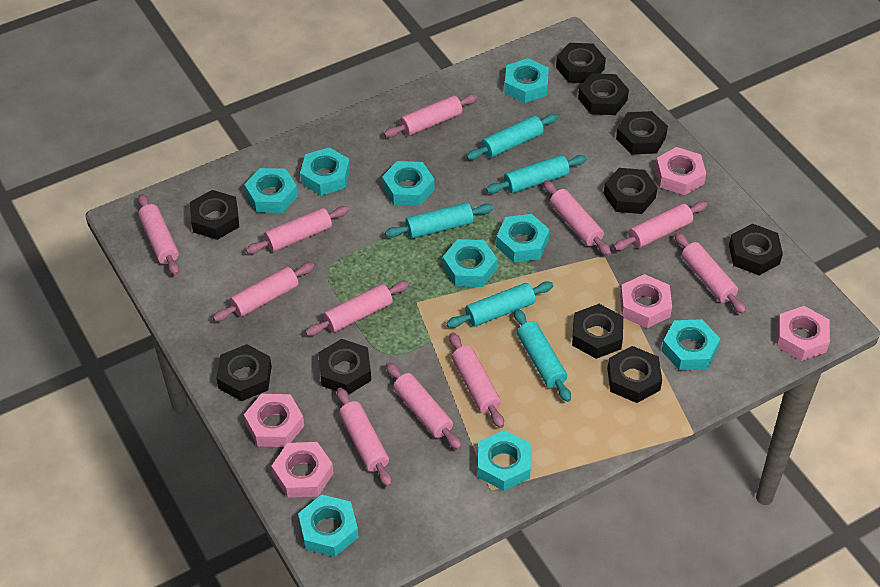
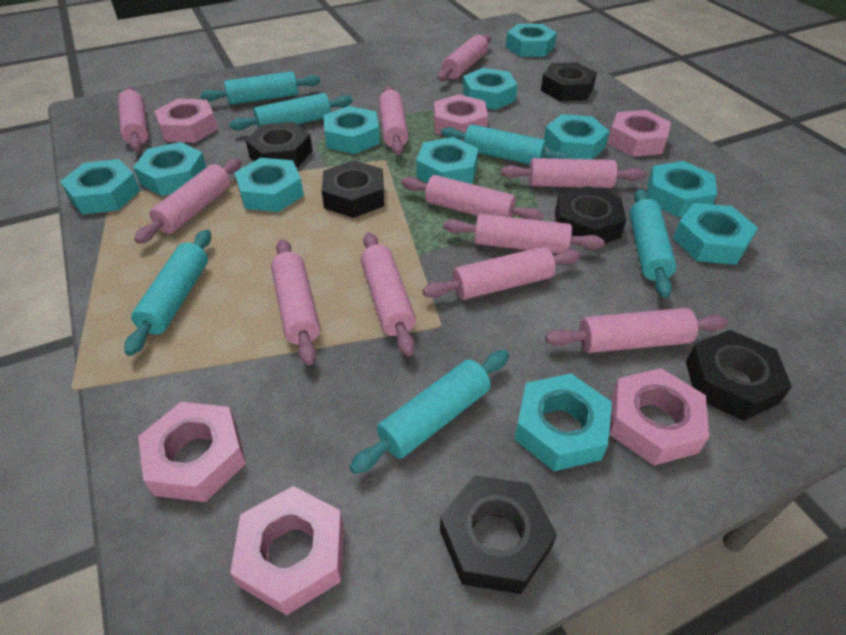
black nut: 10 -> 6
pink nut: 5 -> 6
turquoise nut: 9 -> 11
turquoise rolling pin: 5 -> 6

